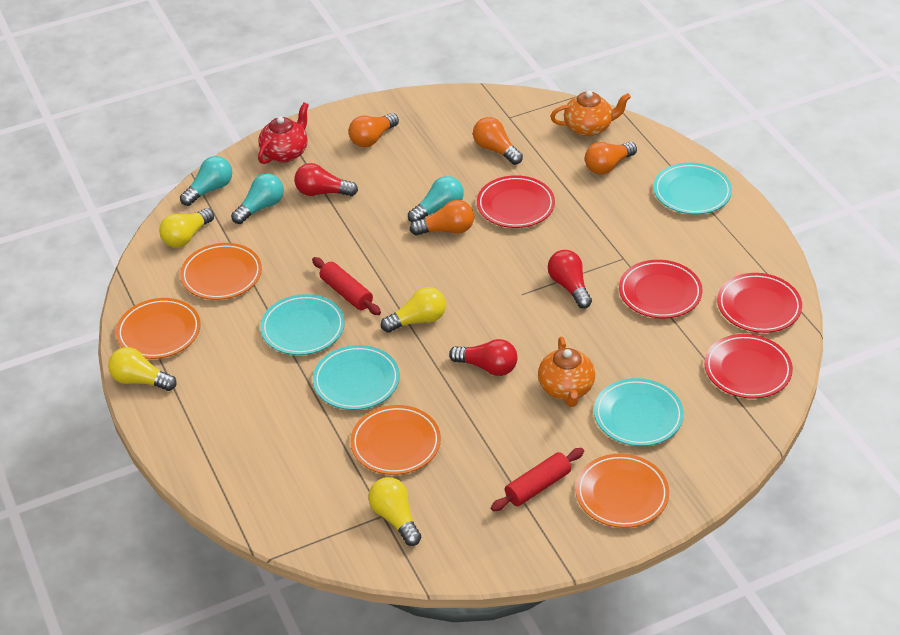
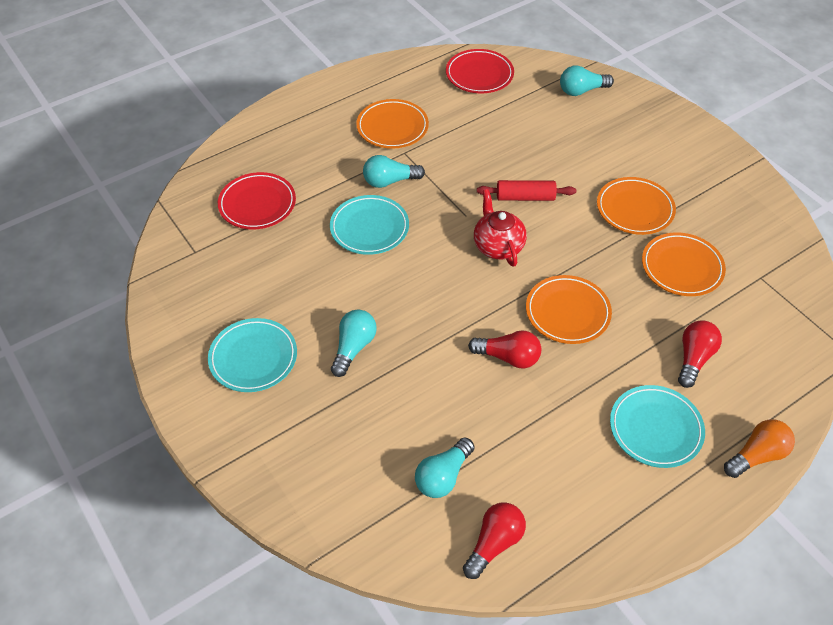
orange light bulb: 4 -> 1
orange teapot: 2 -> 0
red plate: 4 -> 2
red rolling pin: 2 -> 1
turquoise light bulb: 3 -> 4
turquoise plate: 4 -> 3
yellow light bulb: 4 -> 0

